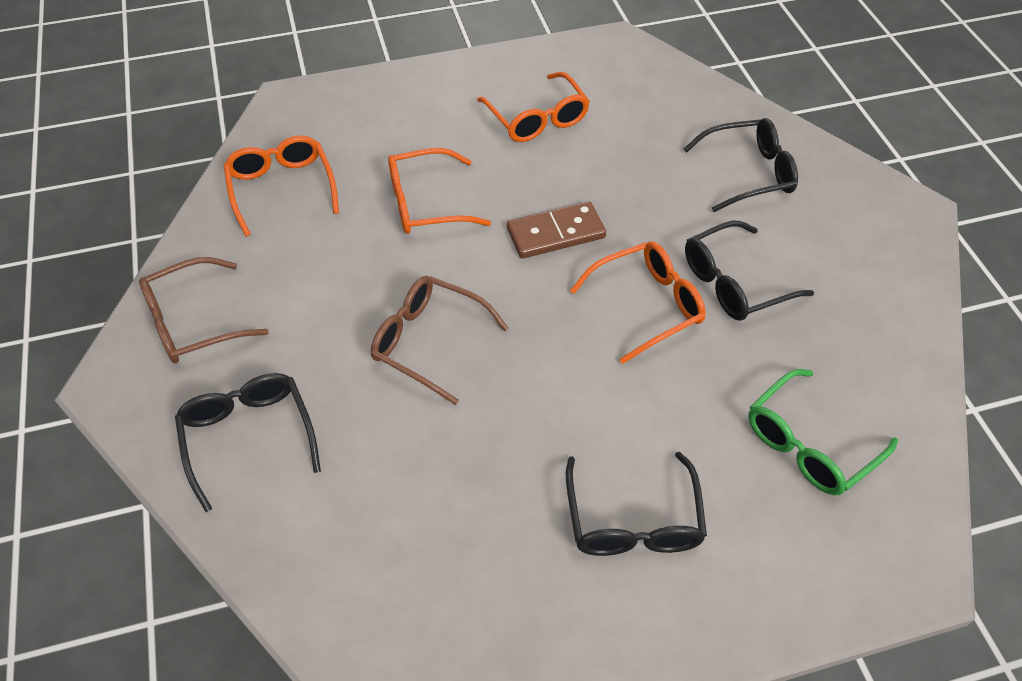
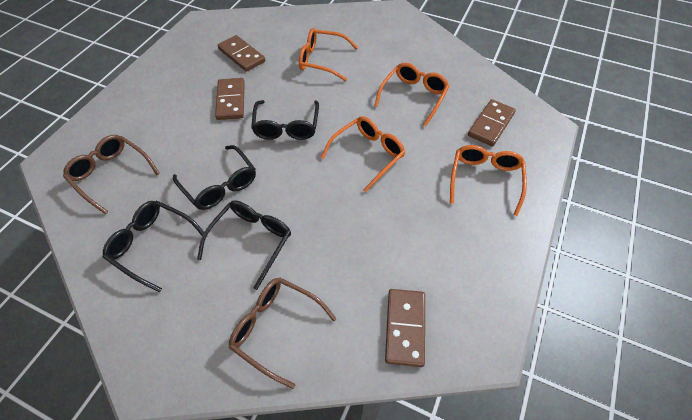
brown domino: 1 -> 4
green glasses: 1 -> 0

